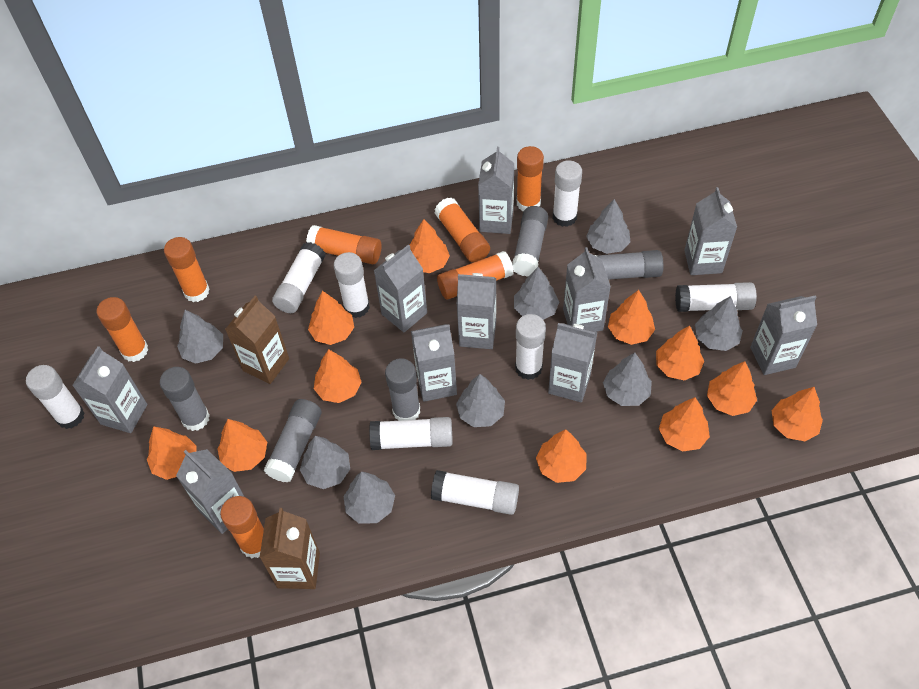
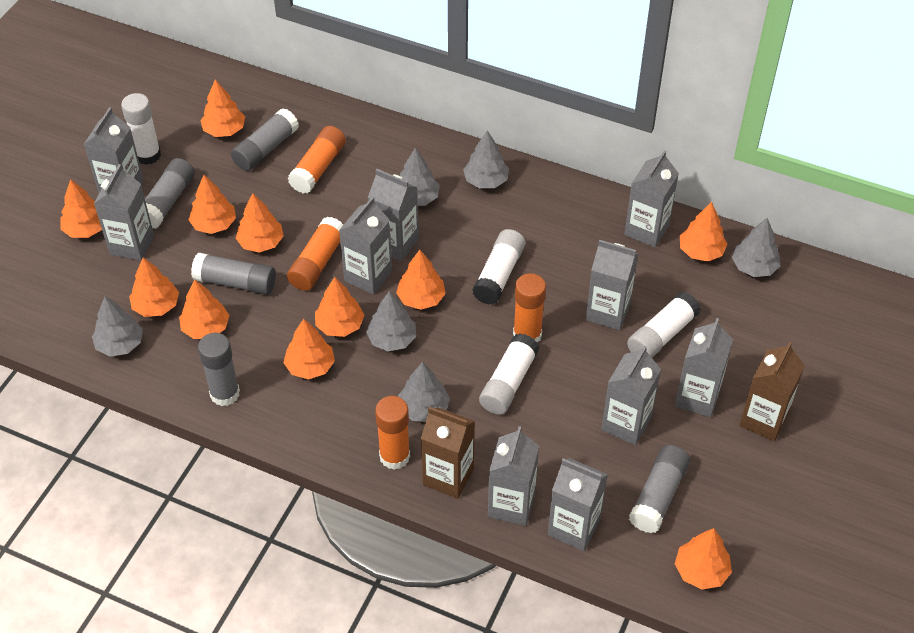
grey tree: 8 -> 6
orange glue stick: 7 -> 4
white glue stick: 8 -> 4

